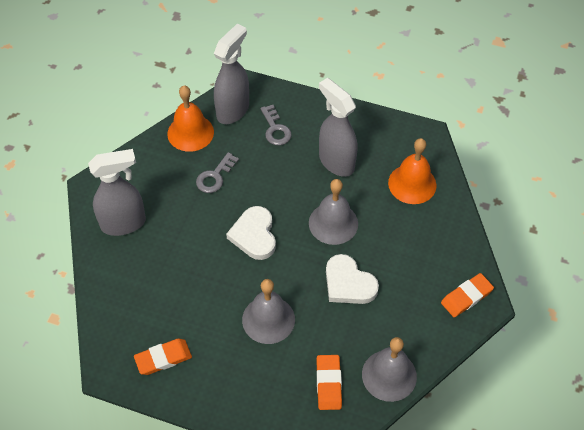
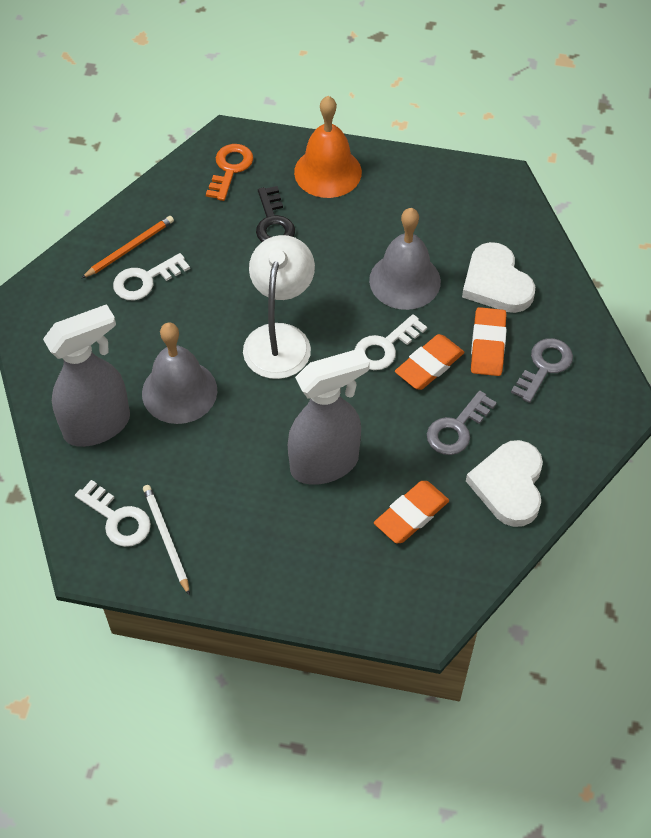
black key: 0 -> 1
grey bell: 3 -> 2
grey spray bottle: 3 -> 2
orange bell: 2 -> 1
orange key: 0 -> 1
orange pencil: 0 -> 1
white key: 0 -> 3
white lamp: 0 -> 1
white pencil: 0 -> 1

